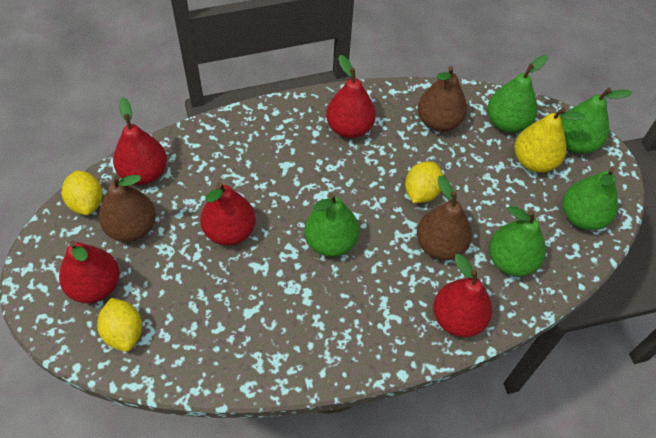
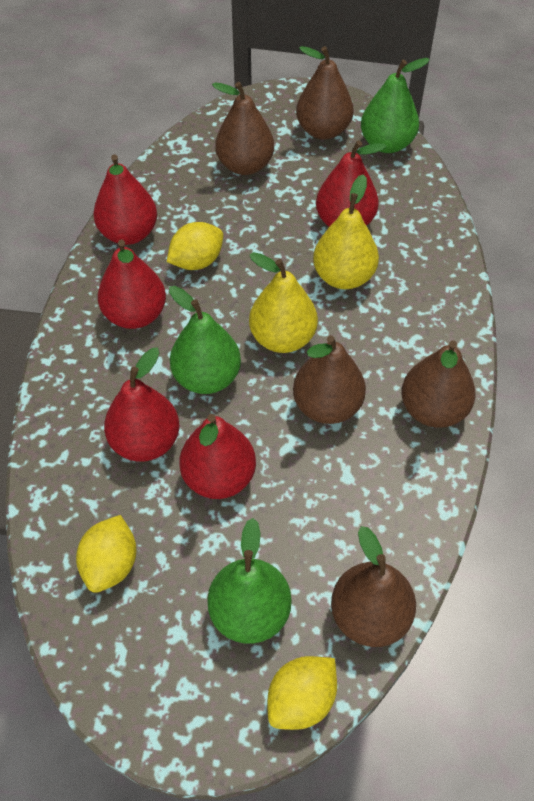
brown pear: 3 -> 5
green pear: 5 -> 3
yellow pear: 1 -> 2

